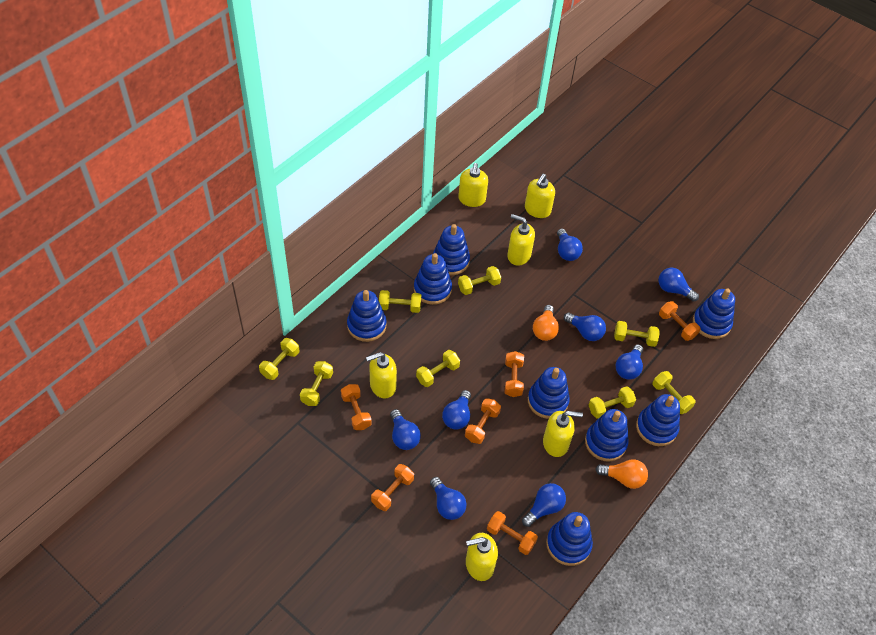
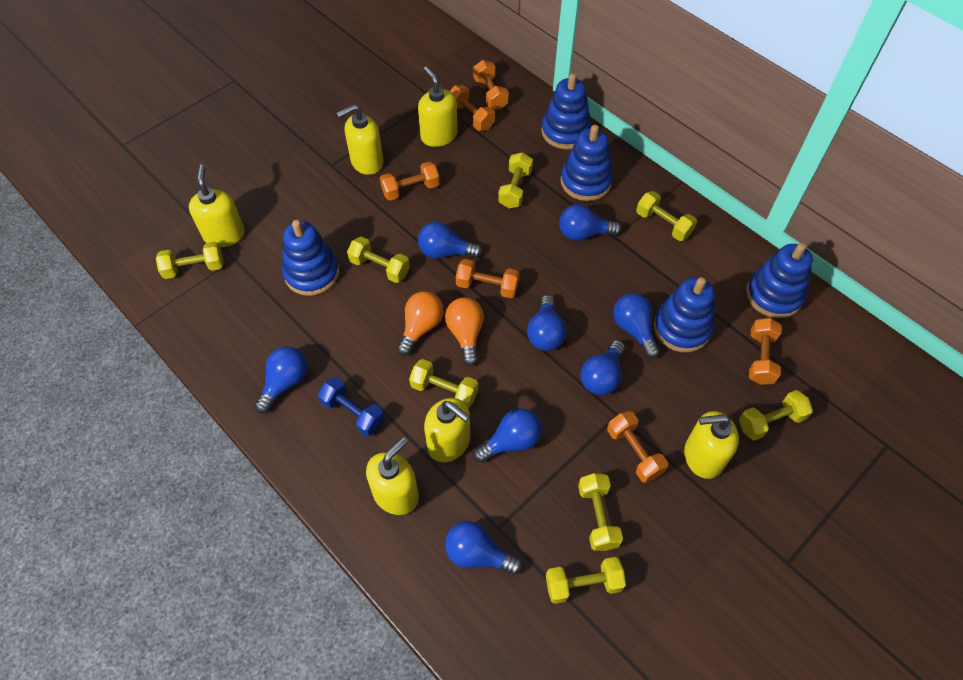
blue dumbbell: 0 -> 1
blue stacking toy: 8 -> 5

